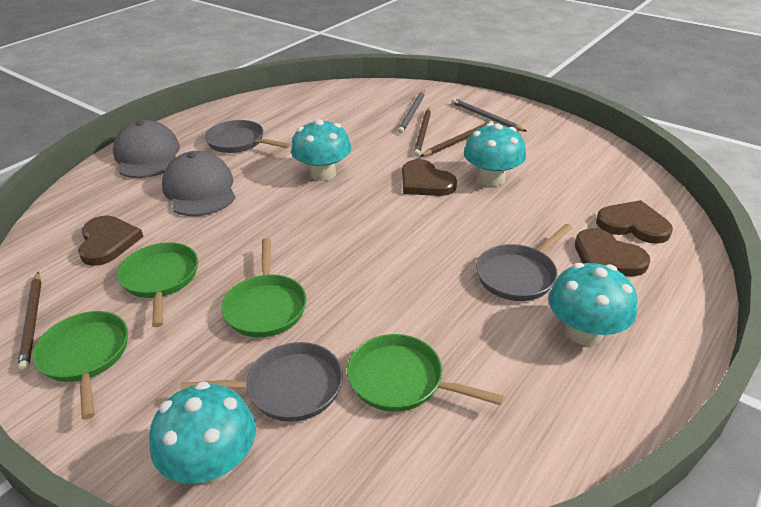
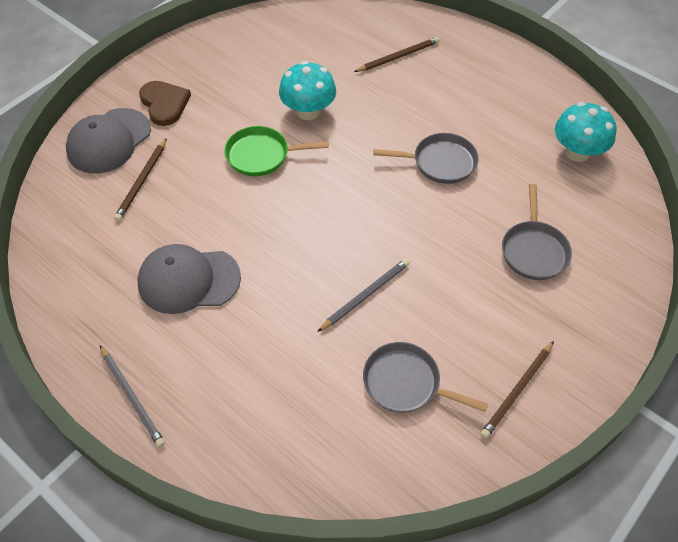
brown heart: 4 -> 1
green pan: 4 -> 1
turquoise mushroom: 4 -> 2

